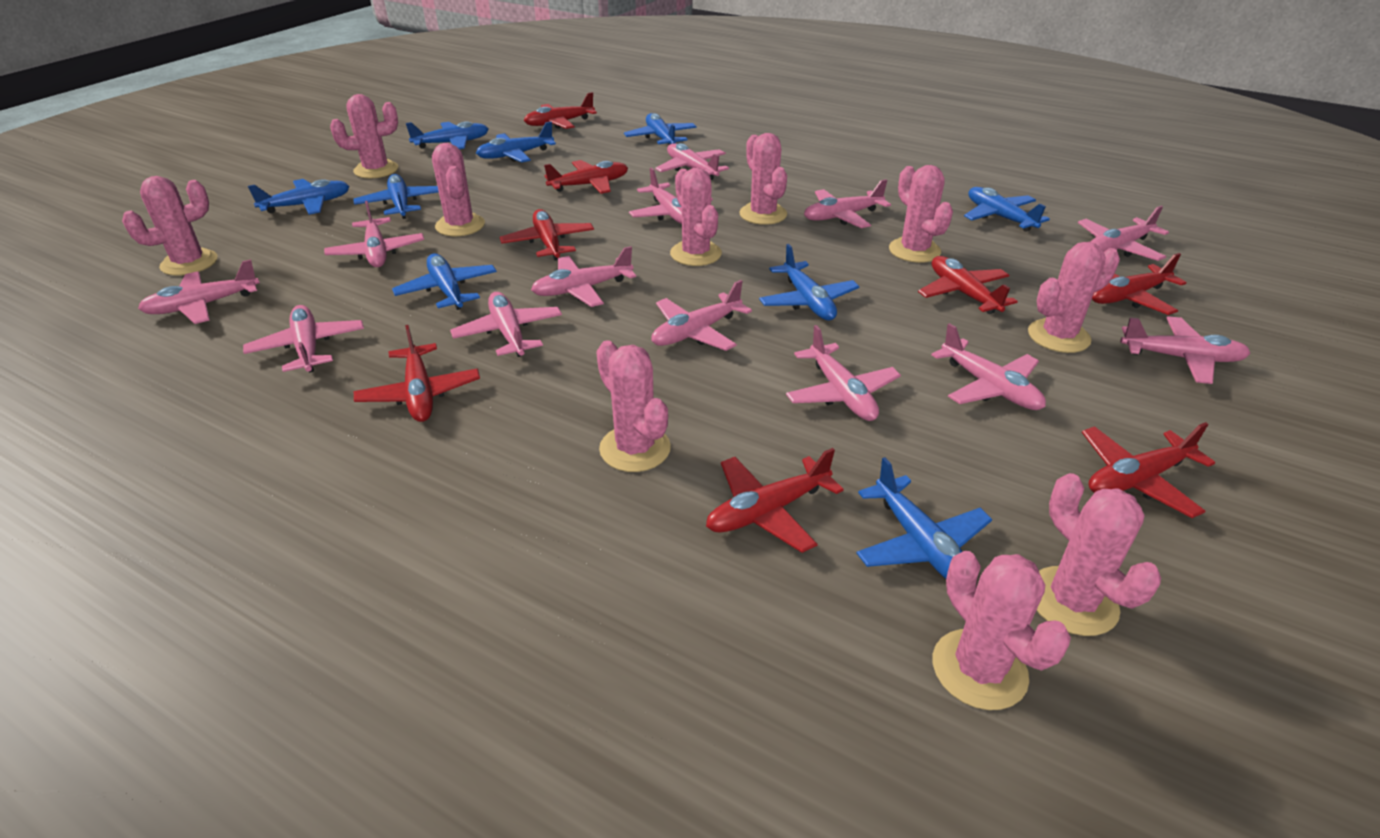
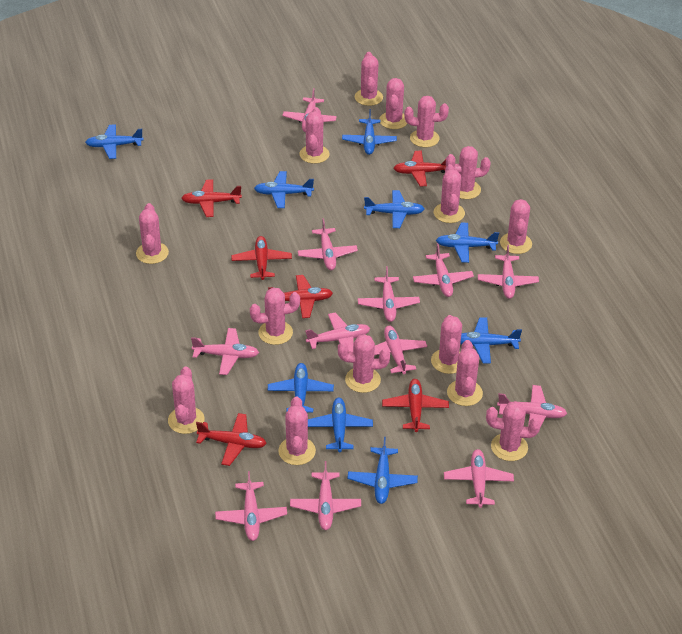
pink cactus: 10 -> 15
pink plane: 13 -> 12
red plane: 8 -> 6

